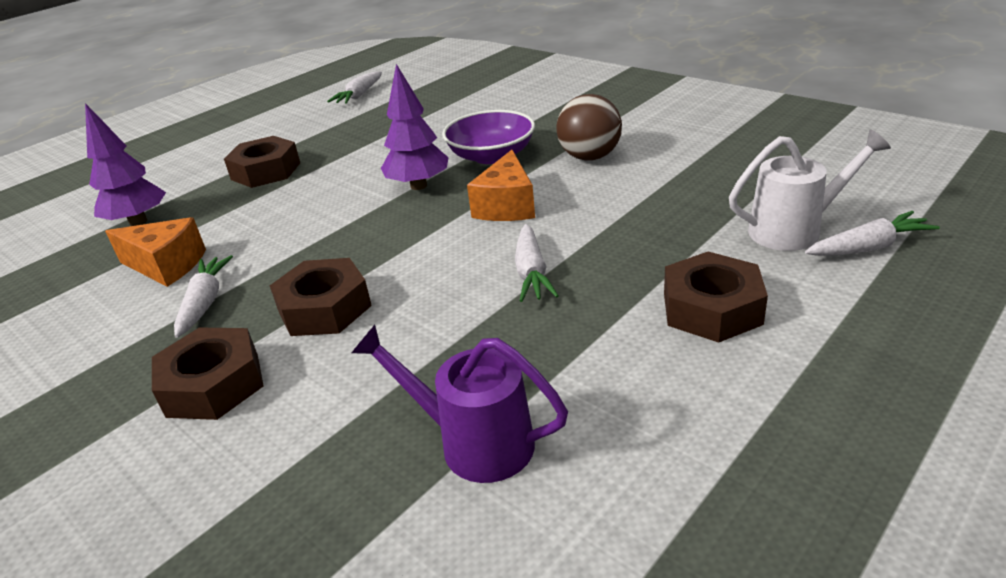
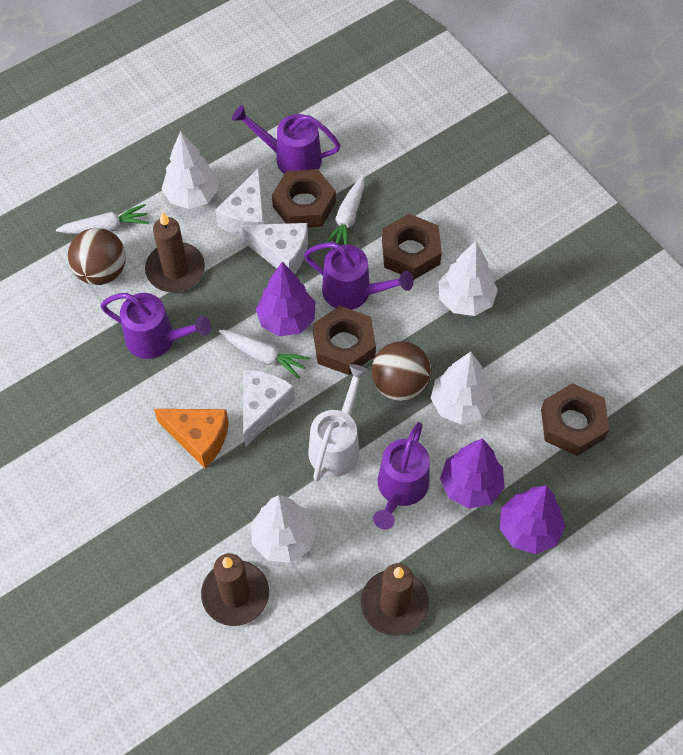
brown ball: 1 -> 2
brown candle: 0 -> 3
orange cheese: 2 -> 1
purple bowl: 1 -> 0
purple tree: 2 -> 3
purple watering can: 1 -> 4
white carrot: 4 -> 3
white cheese: 0 -> 3
white tree: 0 -> 4

